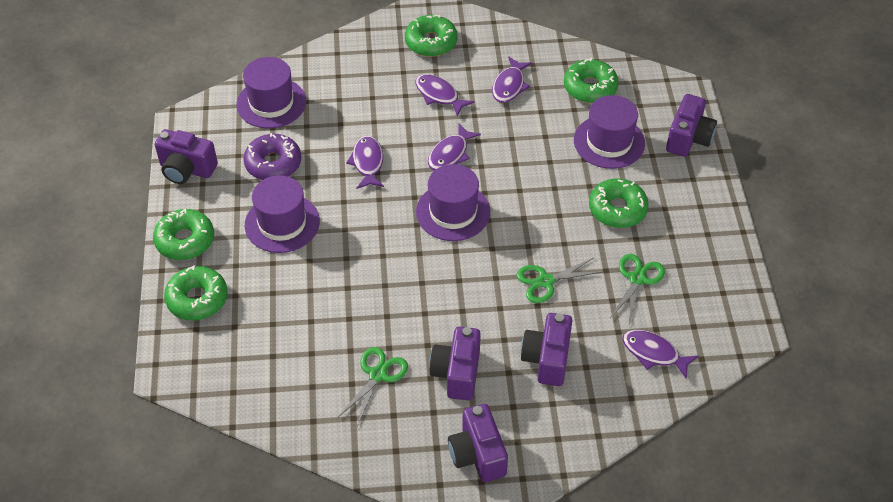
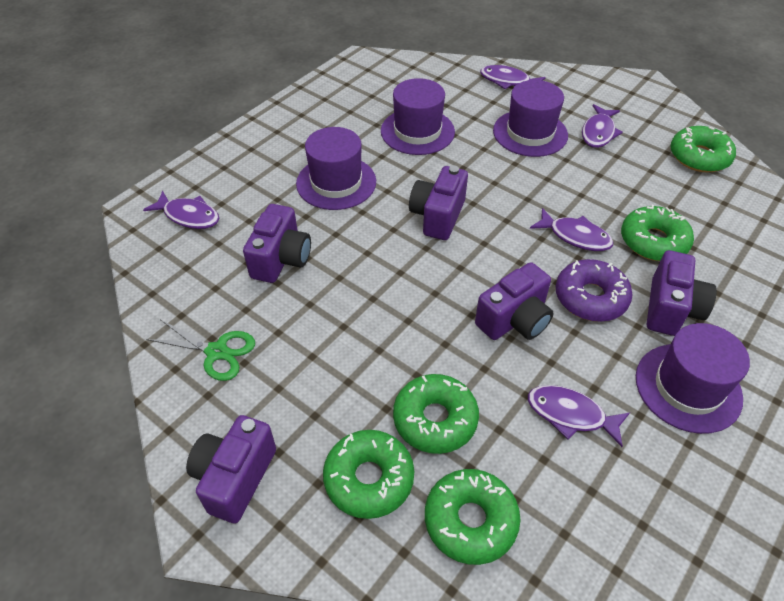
green scissors: 3 -> 1

